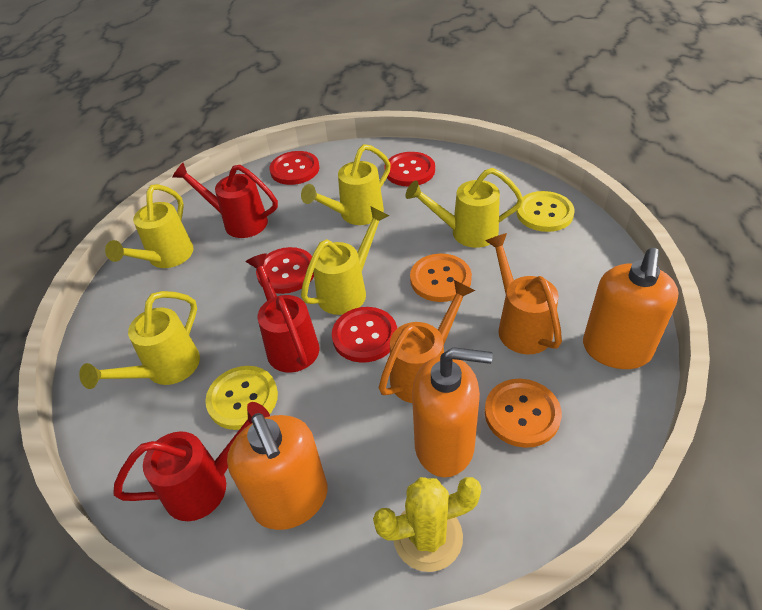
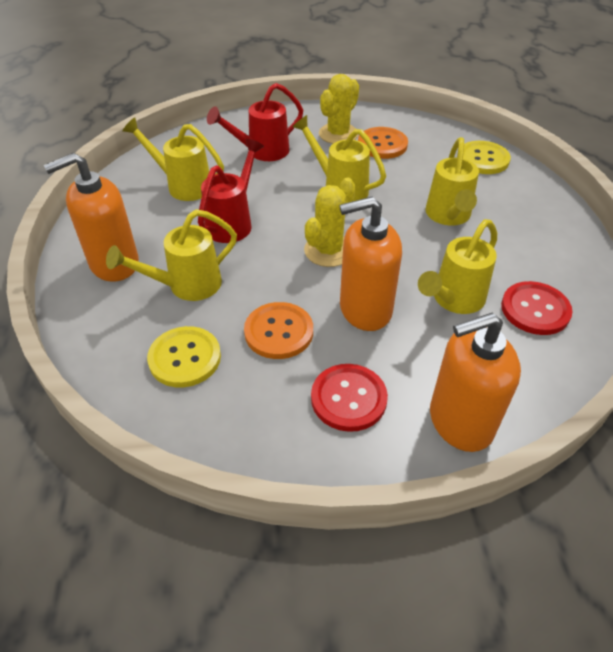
orange watering can: 2 -> 0
red button: 4 -> 2
red watering can: 3 -> 2
yellow cactus: 1 -> 2

